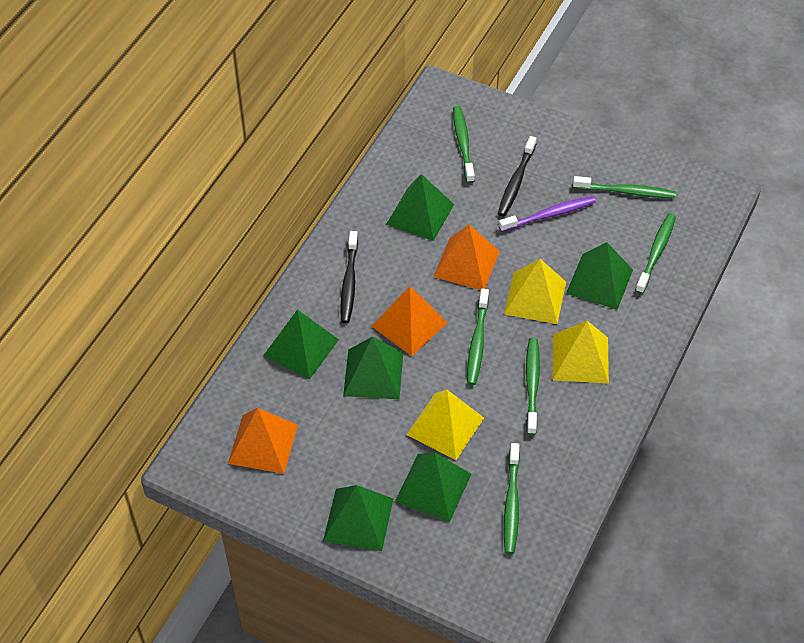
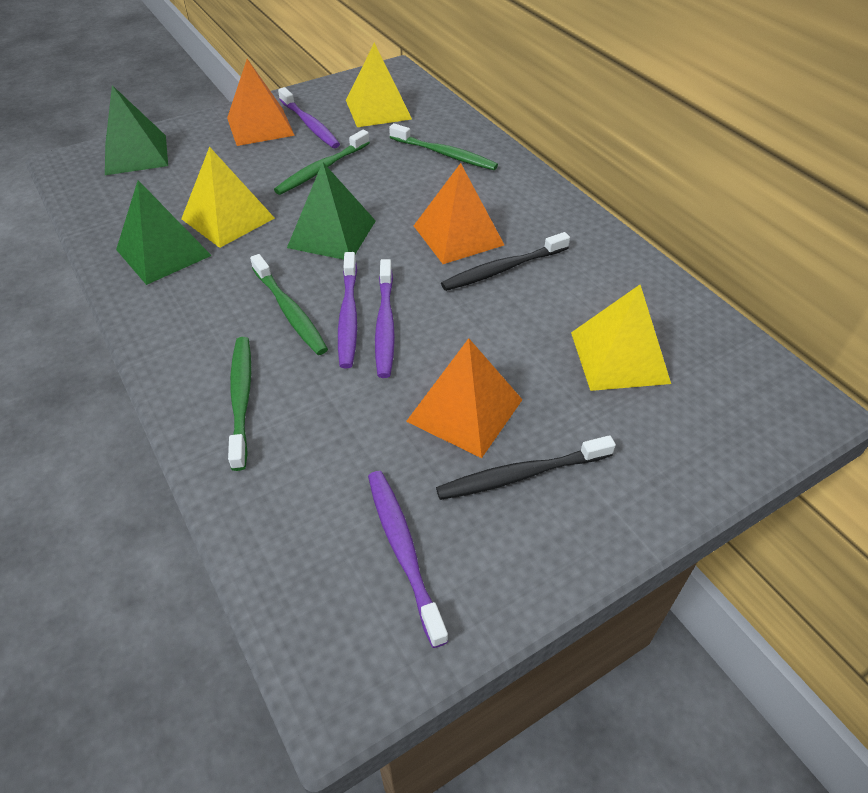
green pyramid: 6 -> 3
green toothbrush: 6 -> 4
purple toothbrush: 1 -> 4

